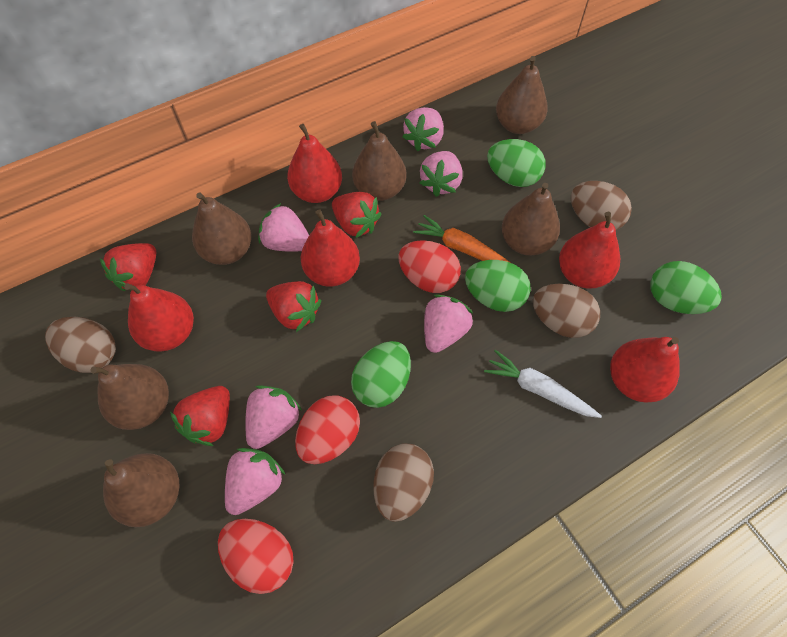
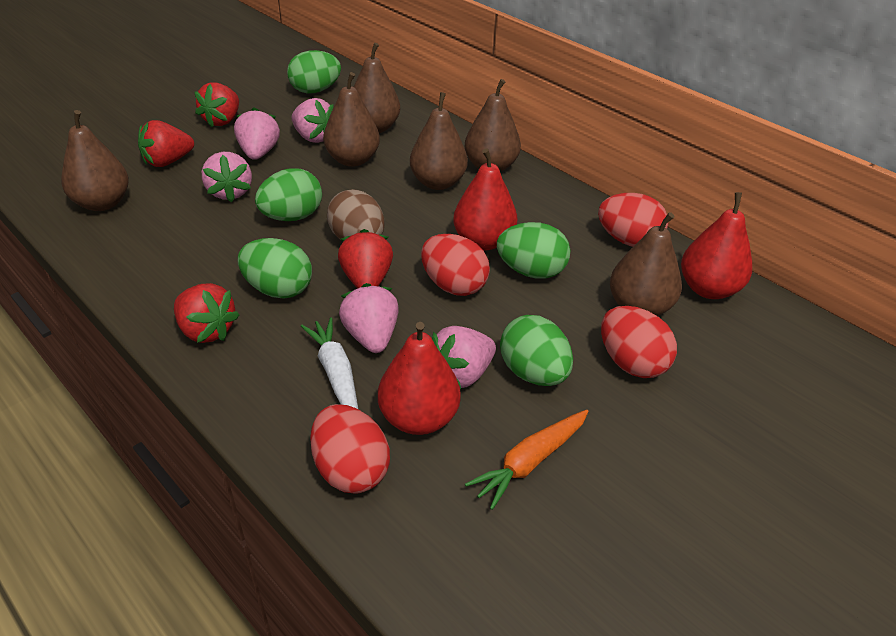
brown egg: 4 -> 1
green egg: 4 -> 5
pink strawberry: 6 -> 5
red egg: 3 -> 4
red pear: 5 -> 3

